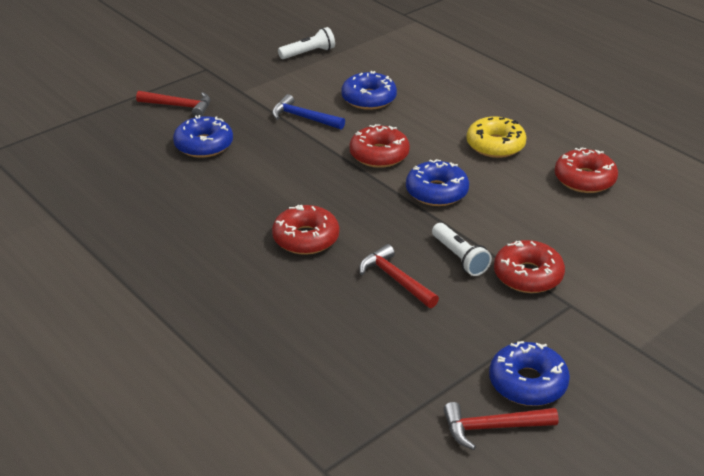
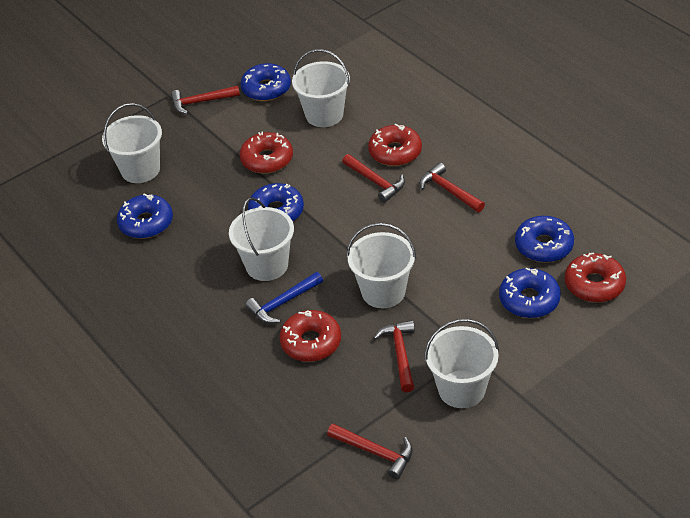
blue donut: 4 -> 5
red hammer: 3 -> 5
white bucket: 0 -> 5
white flashlight: 2 -> 0
yellow donut: 1 -> 0

